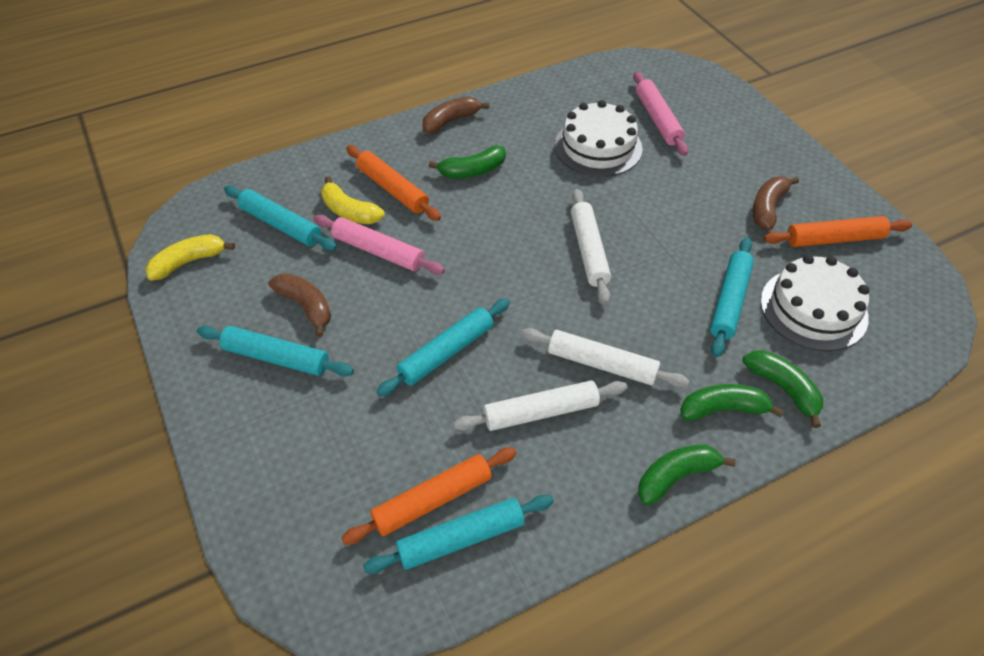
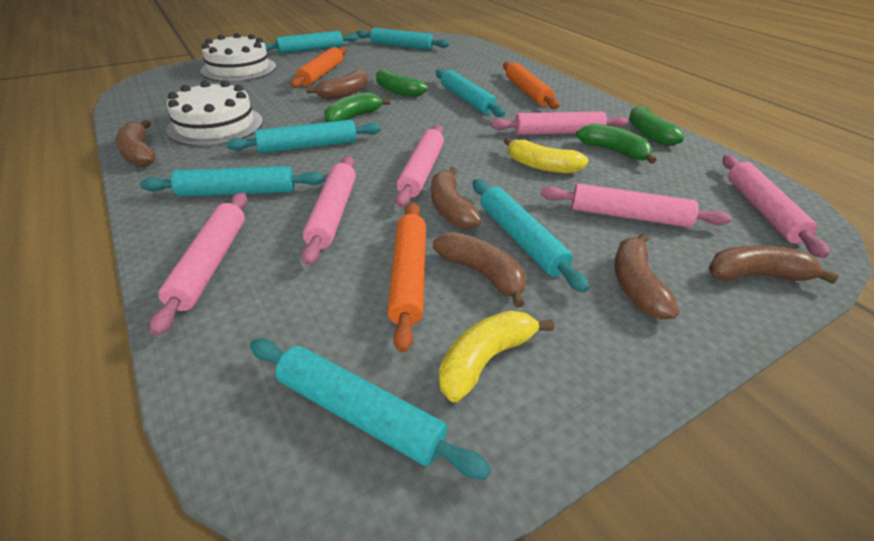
brown banana: 3 -> 6
pink rolling pin: 2 -> 6
turquoise rolling pin: 5 -> 7
white rolling pin: 3 -> 0

